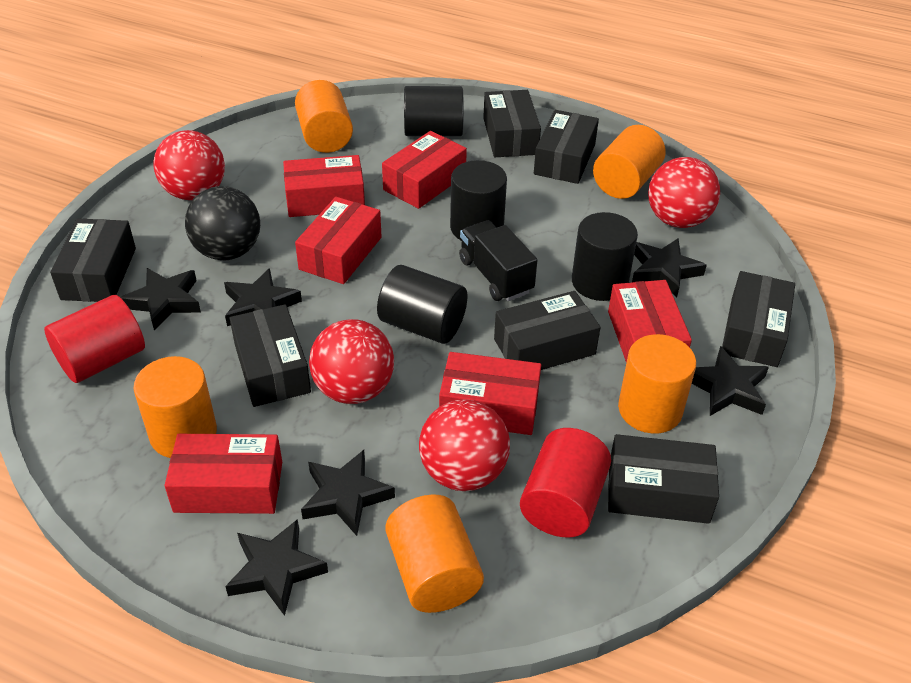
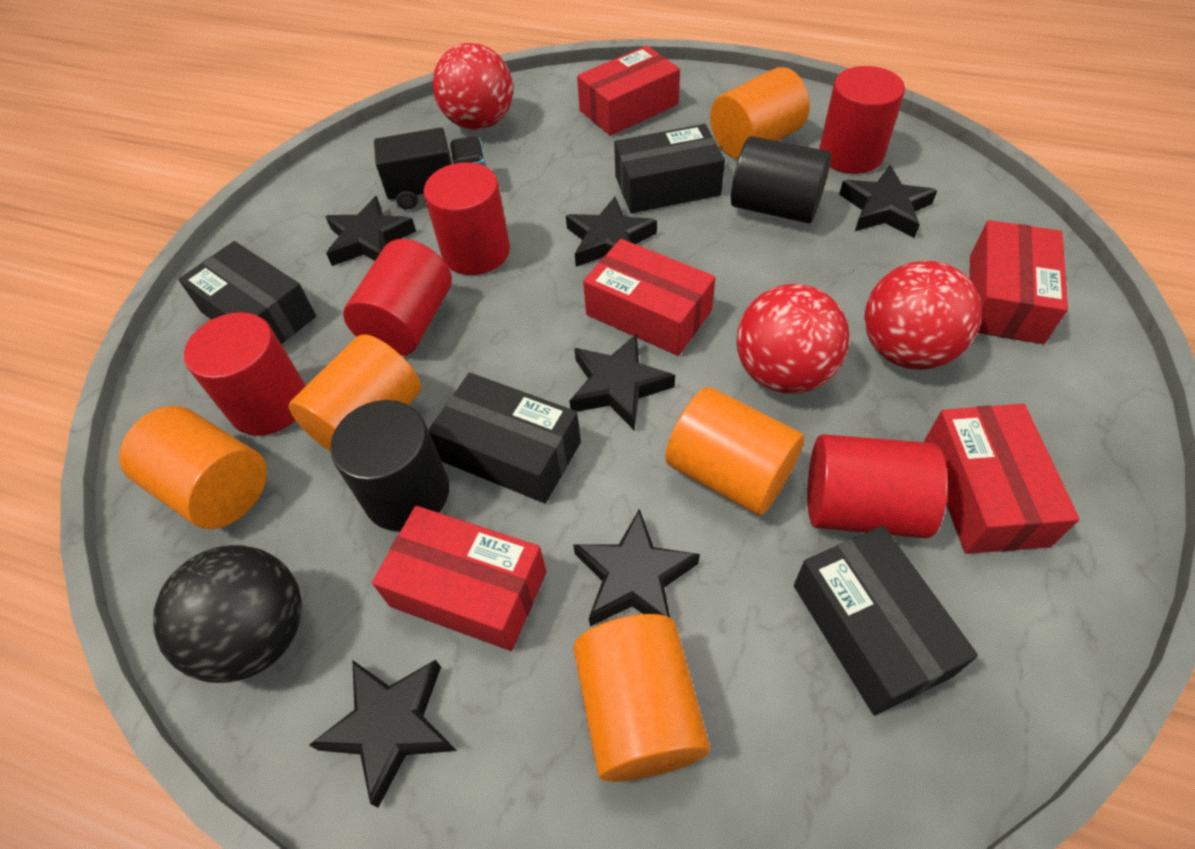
black box: 7 -> 4
black cylinder: 4 -> 2
red ball: 4 -> 3
red box: 6 -> 5
red cylinder: 2 -> 5

